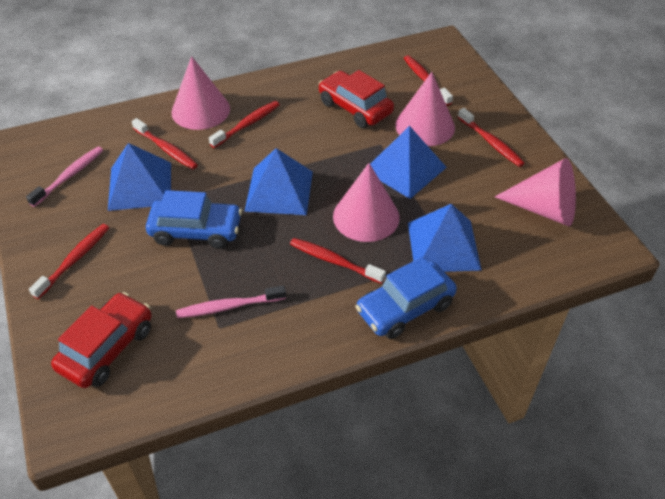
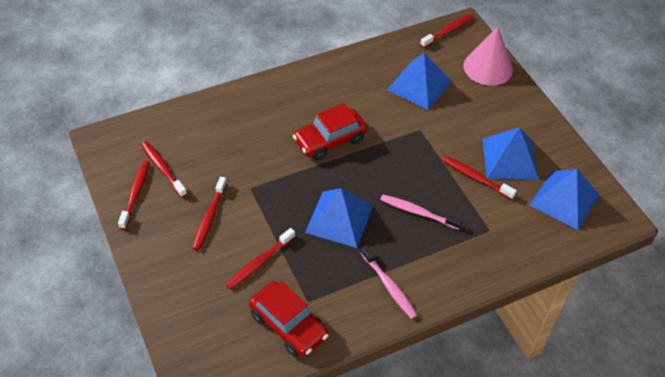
blue car: 2 -> 0
pink cone: 4 -> 1

